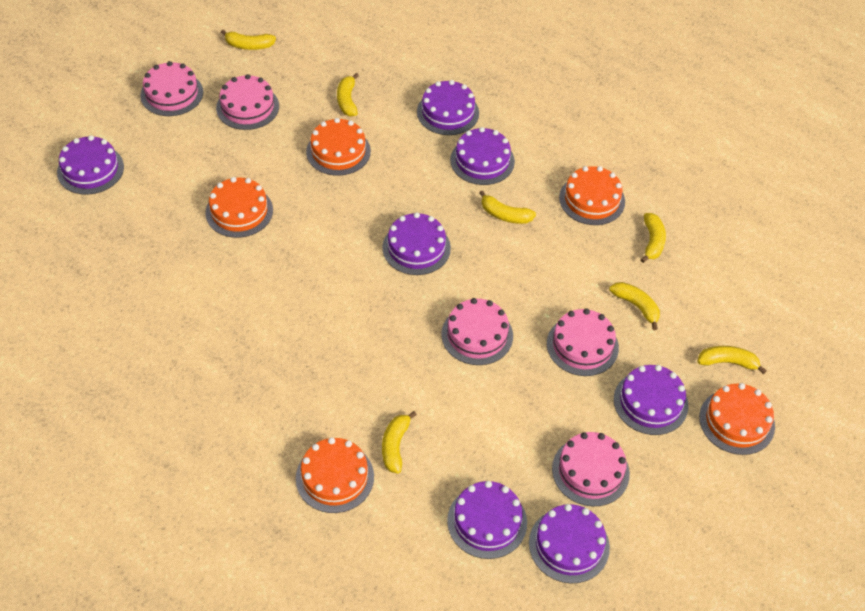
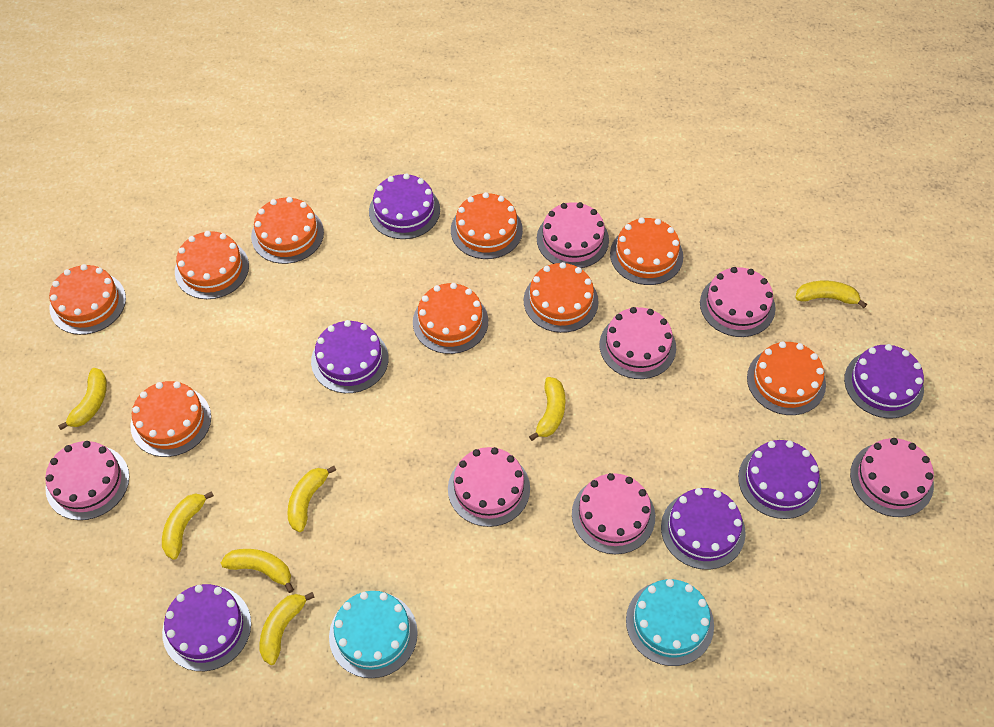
orange cake: 5 -> 9
pink cake: 5 -> 7
purple cake: 7 -> 6
turquoise cake: 0 -> 2

